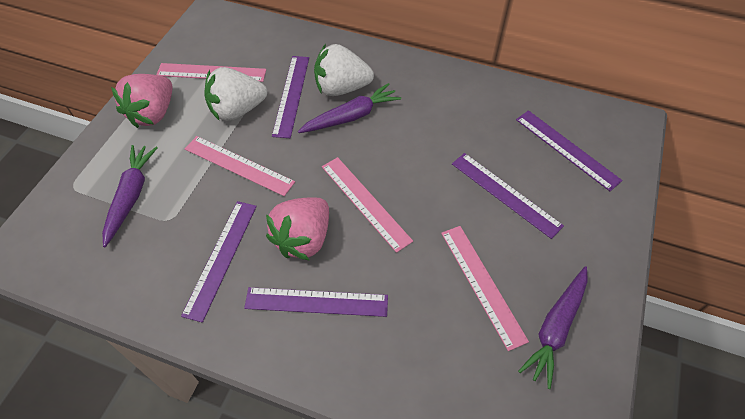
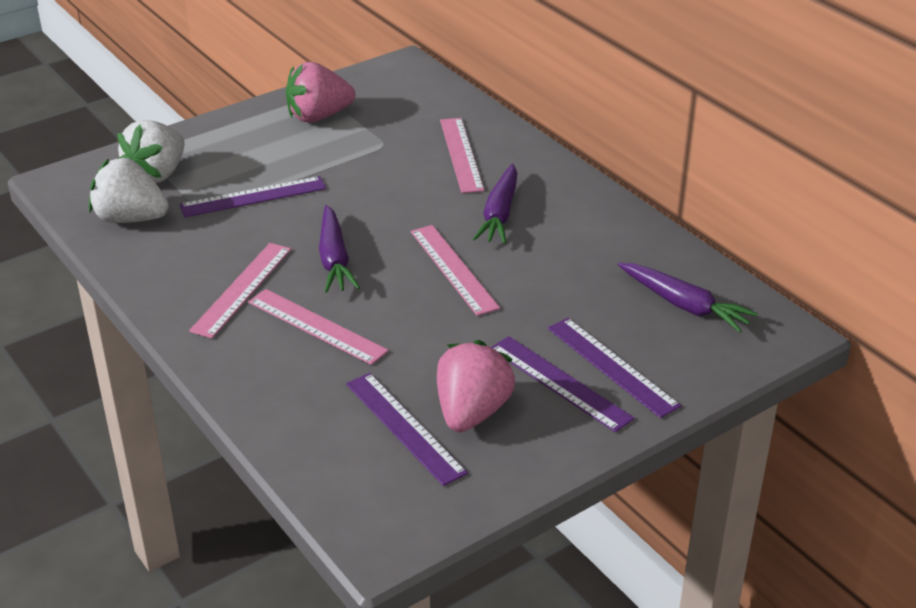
purple ruler: 5 -> 4

